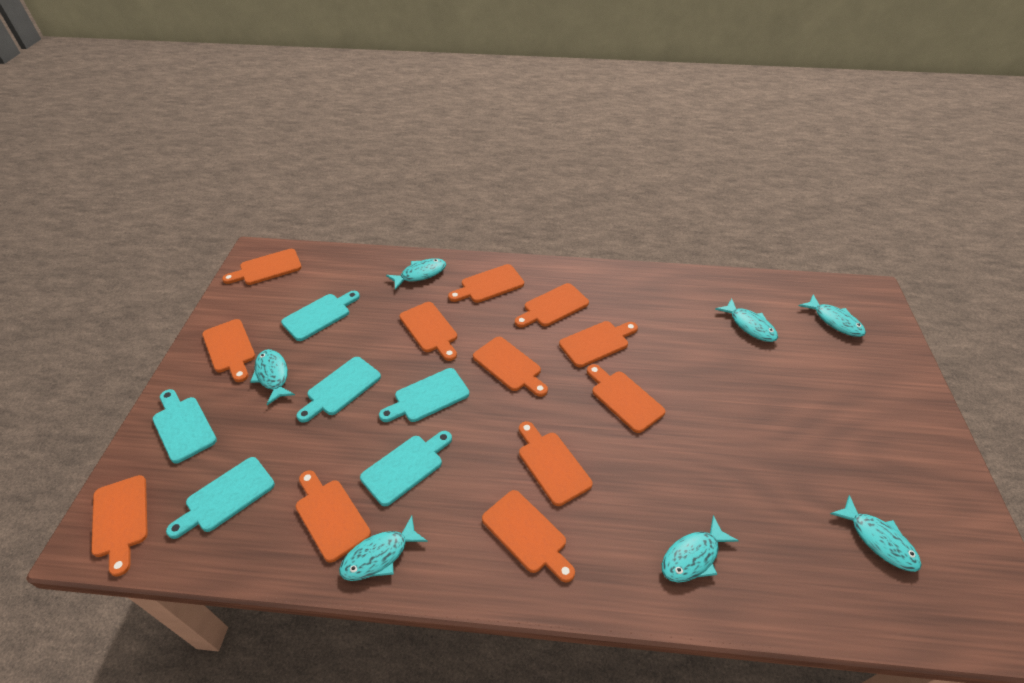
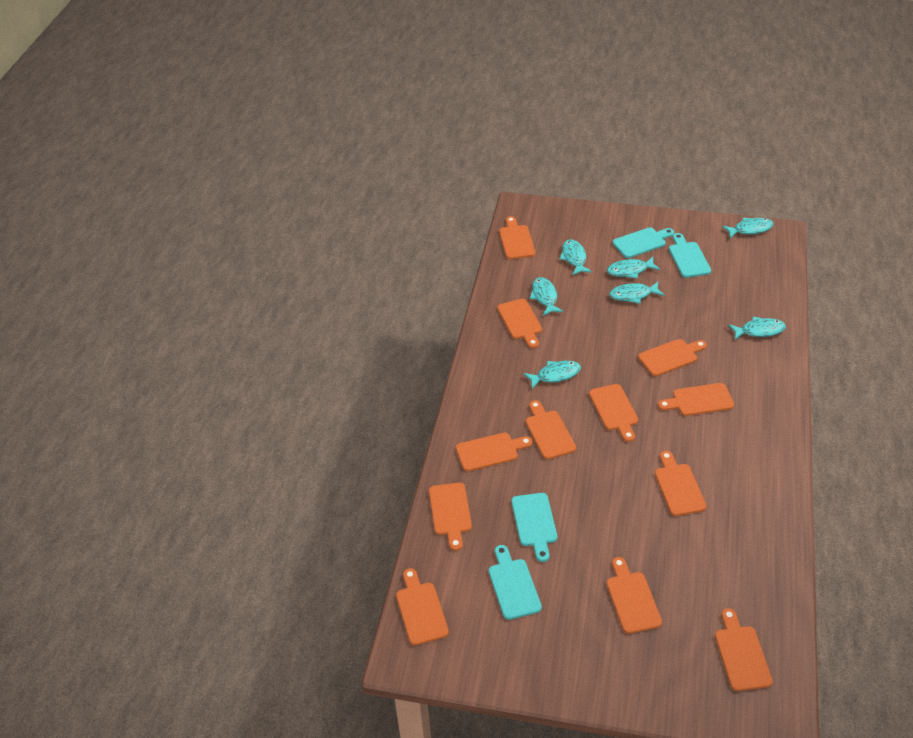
turquoise cutting board: 6 -> 4

